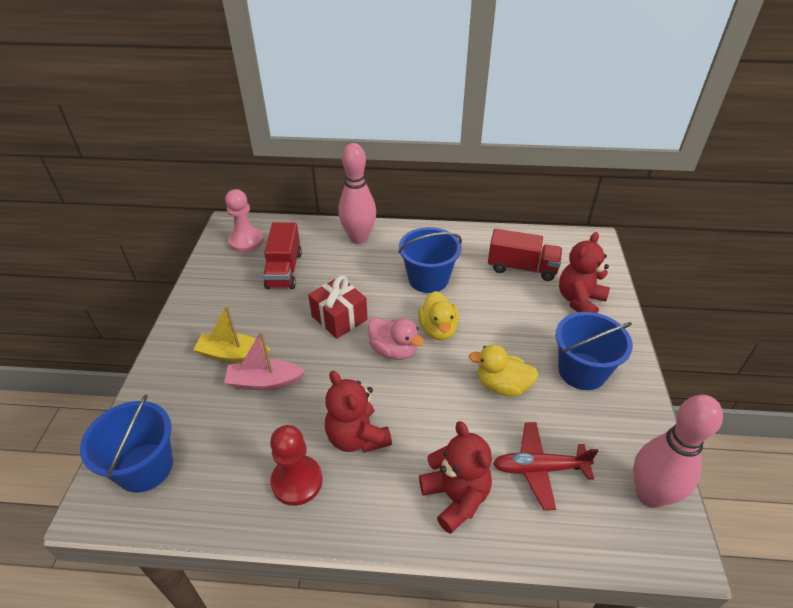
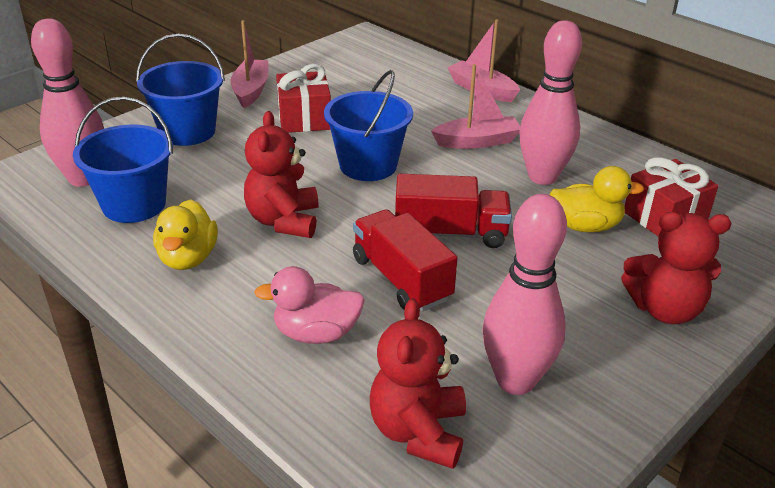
pink boat: 1 -> 3
pink bowling pin: 2 -> 3
pink pawn: 1 -> 0
red gift: 1 -> 2
red pawn: 1 -> 0
red plane: 1 -> 0
yellow boat: 1 -> 0

